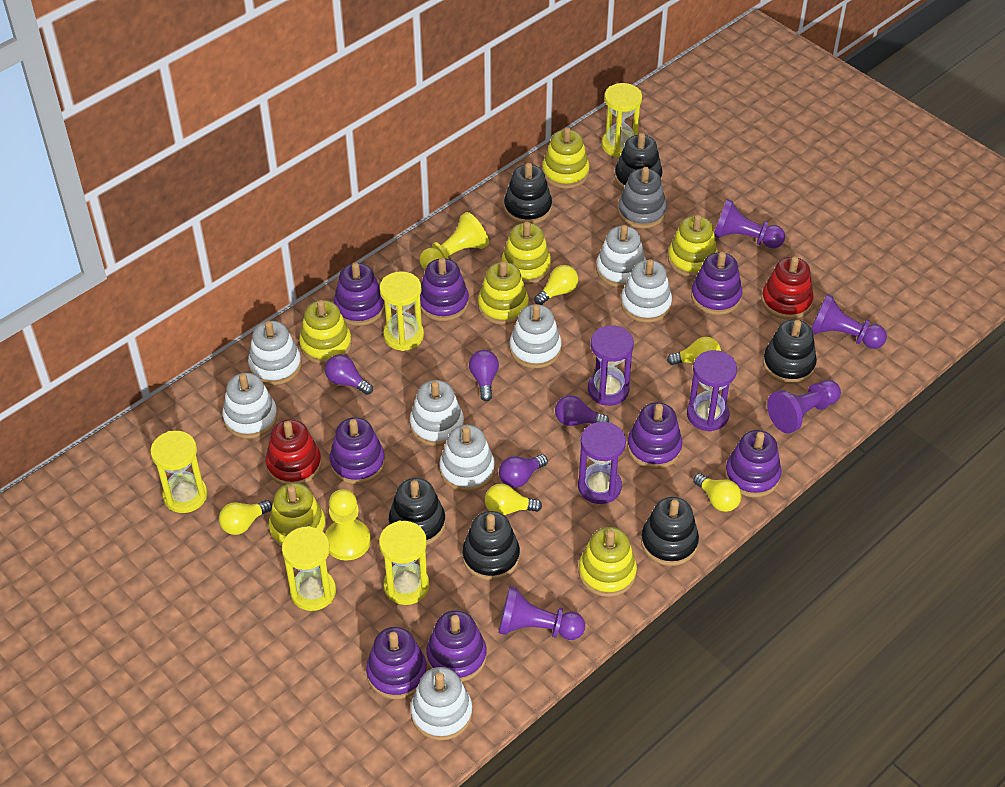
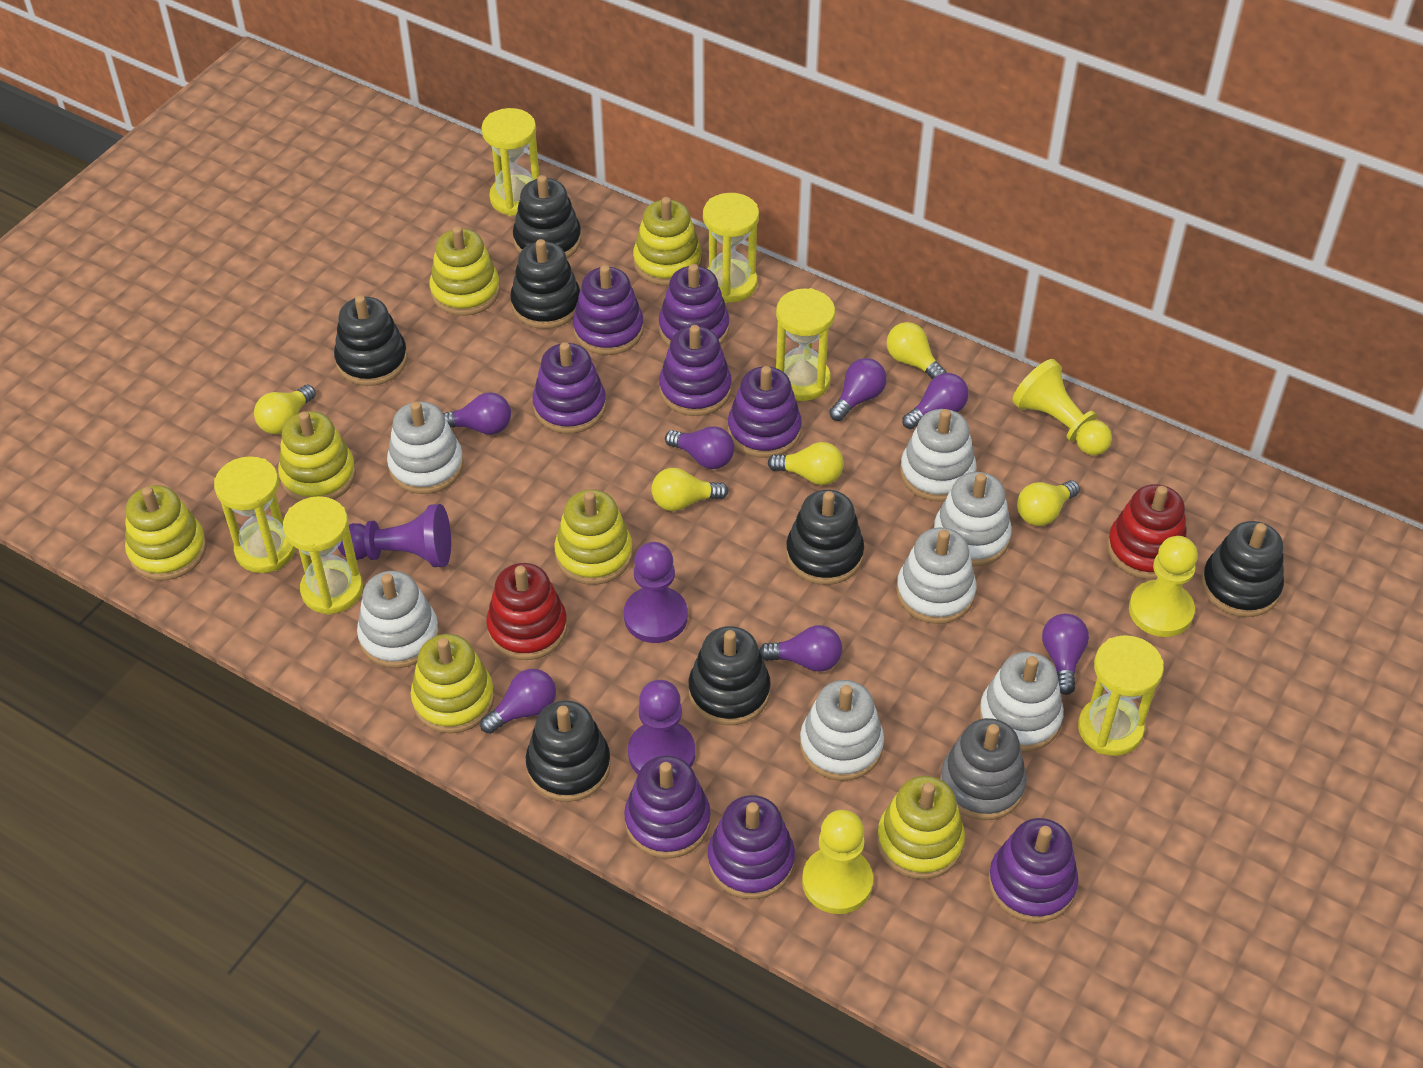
black stacking toy: 6 -> 7
purple hourglass: 3 -> 0
purple light bulb: 4 -> 7
purple pawn: 4 -> 3
white stacking toy: 8 -> 7
yellow hourglass: 5 -> 6
yellow pawn: 2 -> 3

